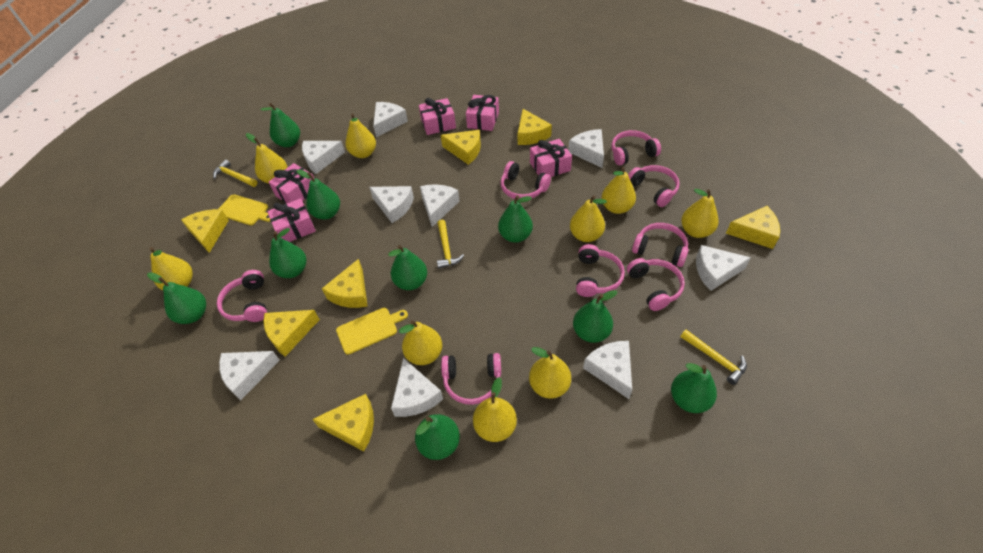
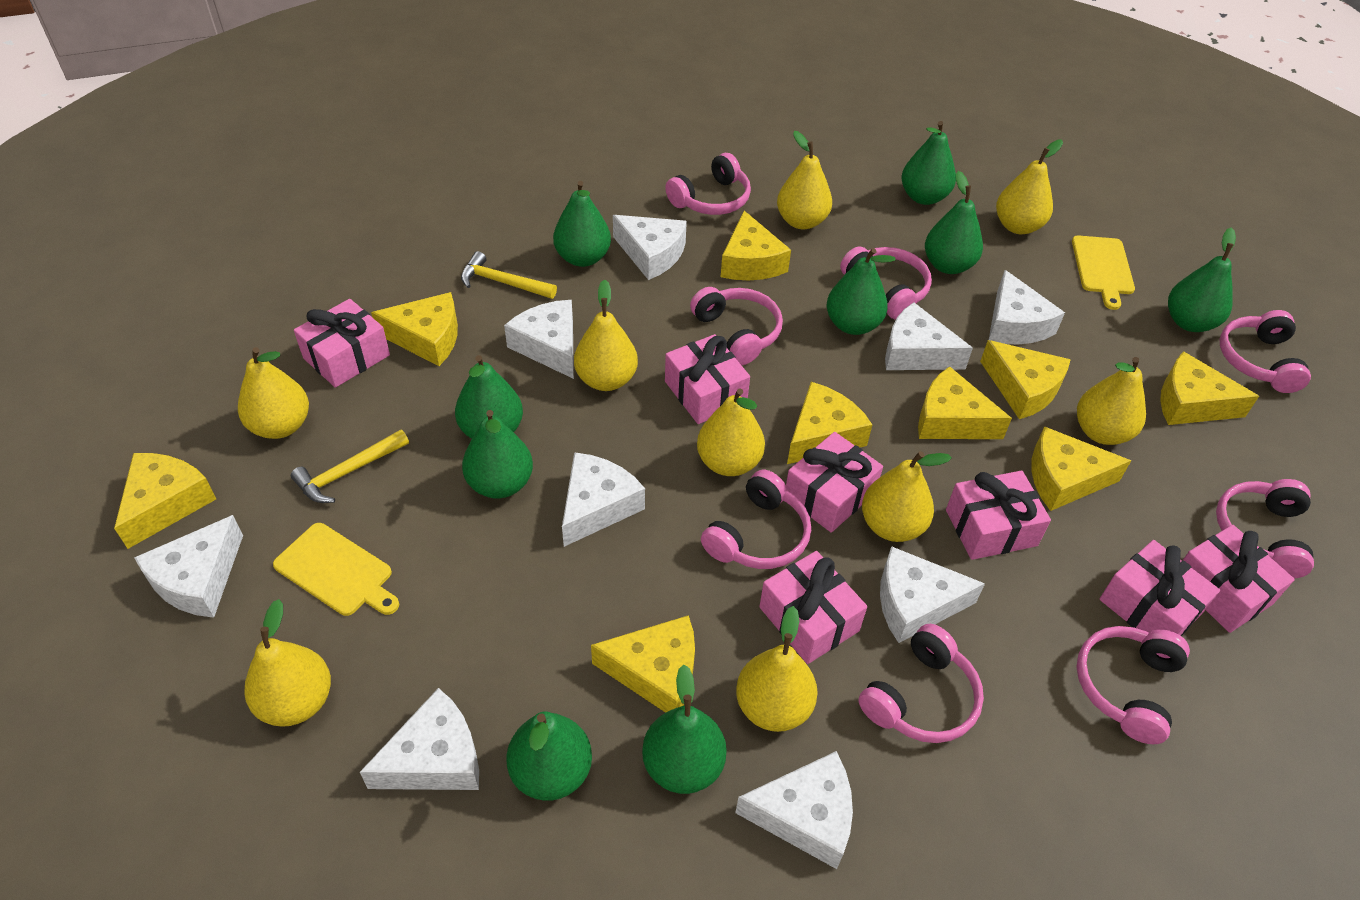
pink gift: 5 -> 7
yellow cheese: 7 -> 9
yellow hammer: 3 -> 2

